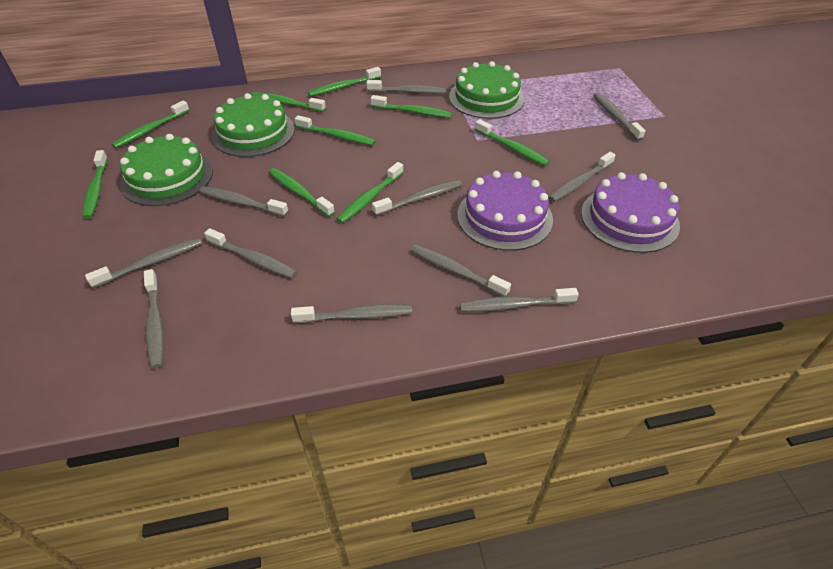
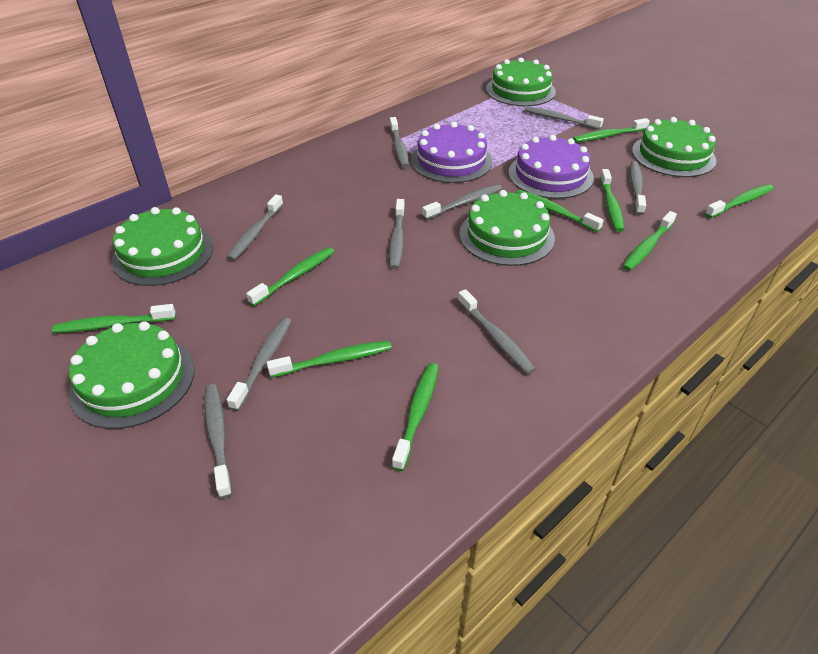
green cake: 3 -> 5
grey toothbrush: 11 -> 9

